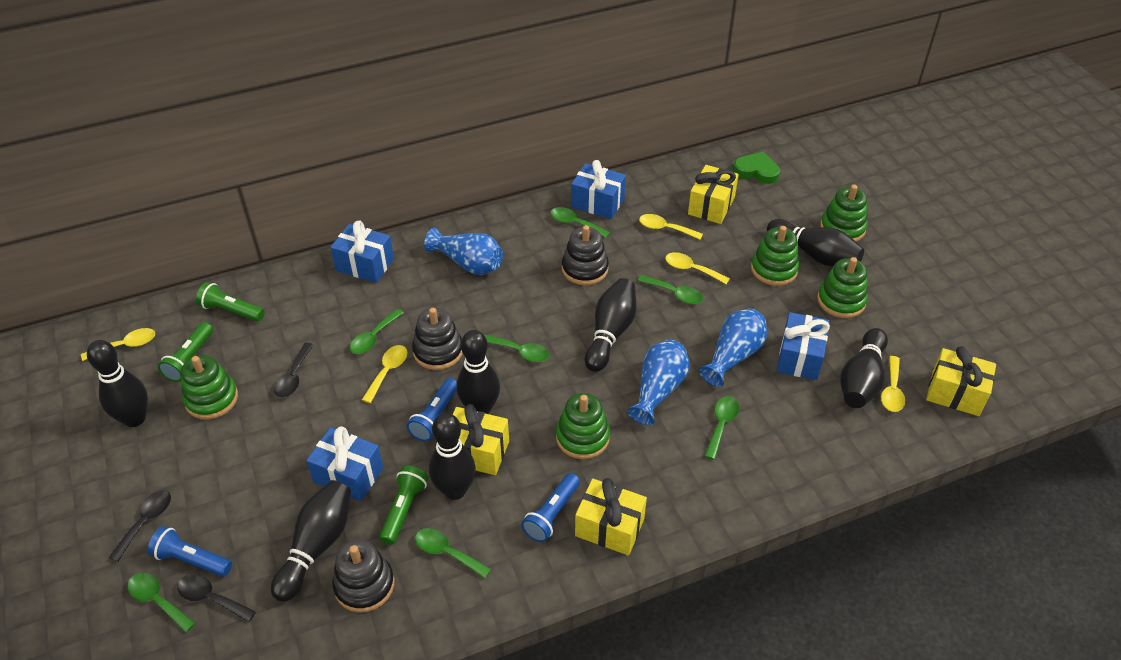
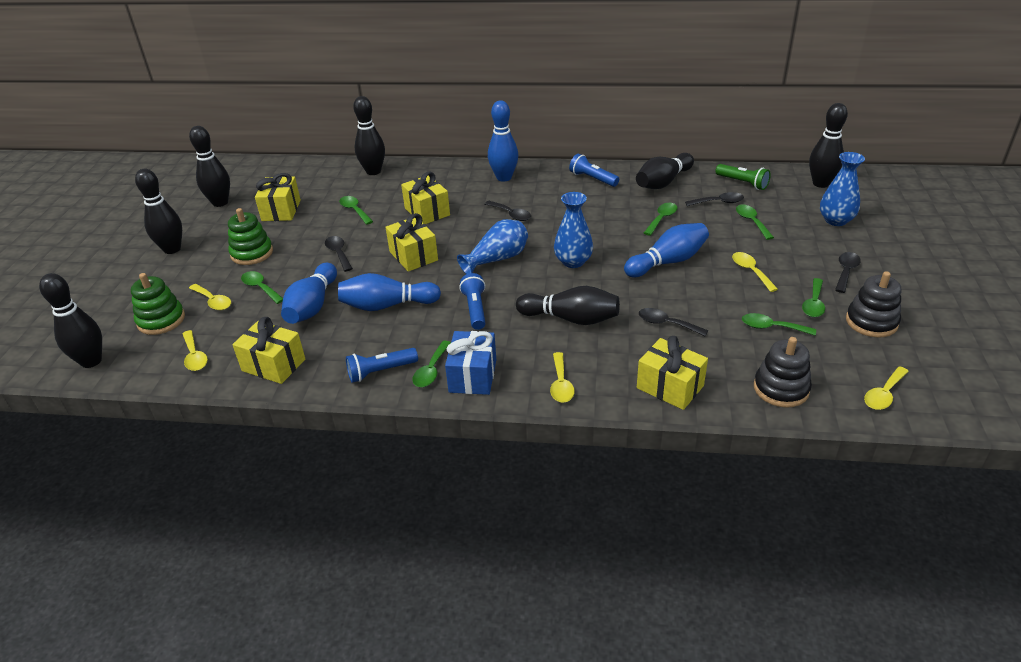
black spoon: 3 -> 5
black stacking toy: 3 -> 2
blue bowling pin: 0 -> 4
blue gift: 4 -> 1
green flashlight: 3 -> 1
green heart: 1 -> 0
green stacking toy: 5 -> 2
yellow gift: 4 -> 5

